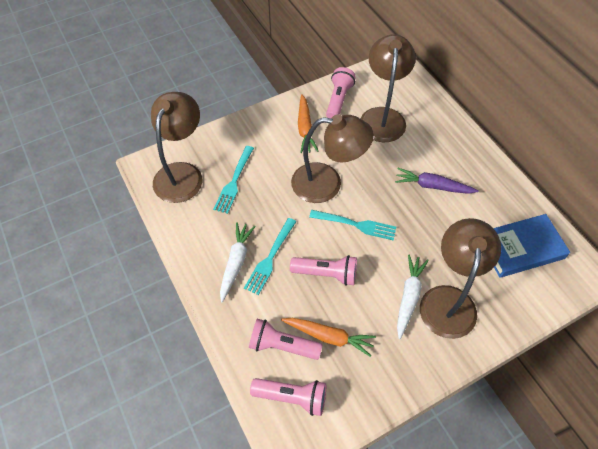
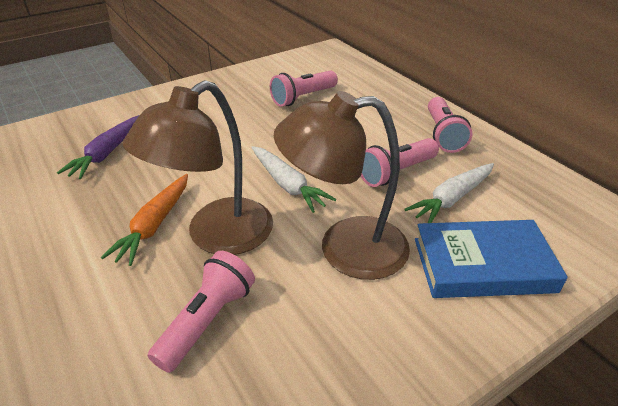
brown lamp: 4 -> 2
orange carrot: 2 -> 1
turquoise fork: 3 -> 0

